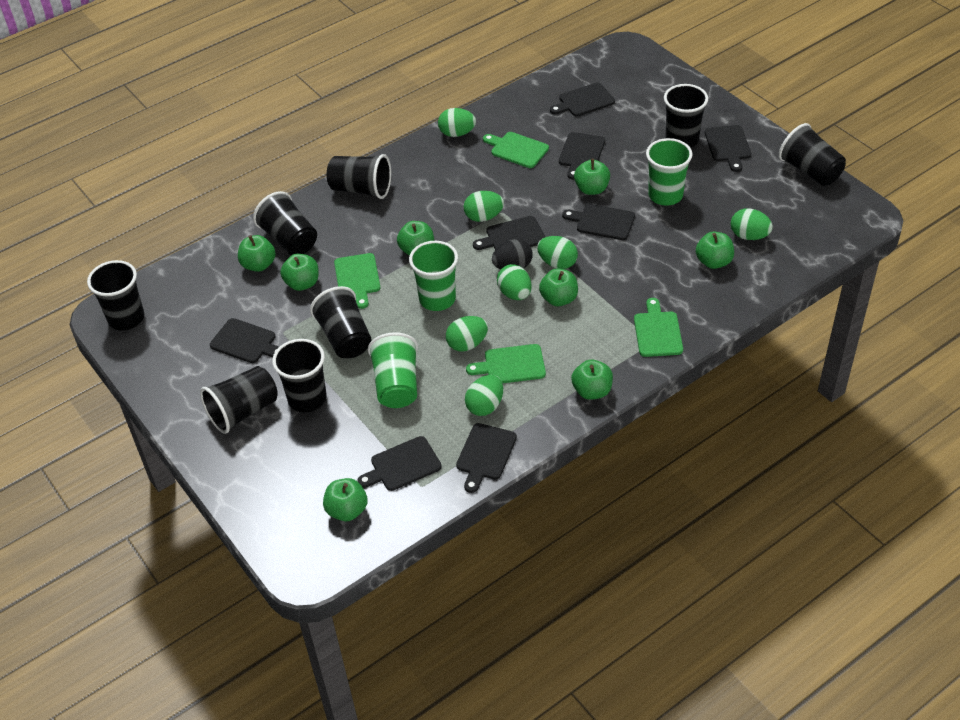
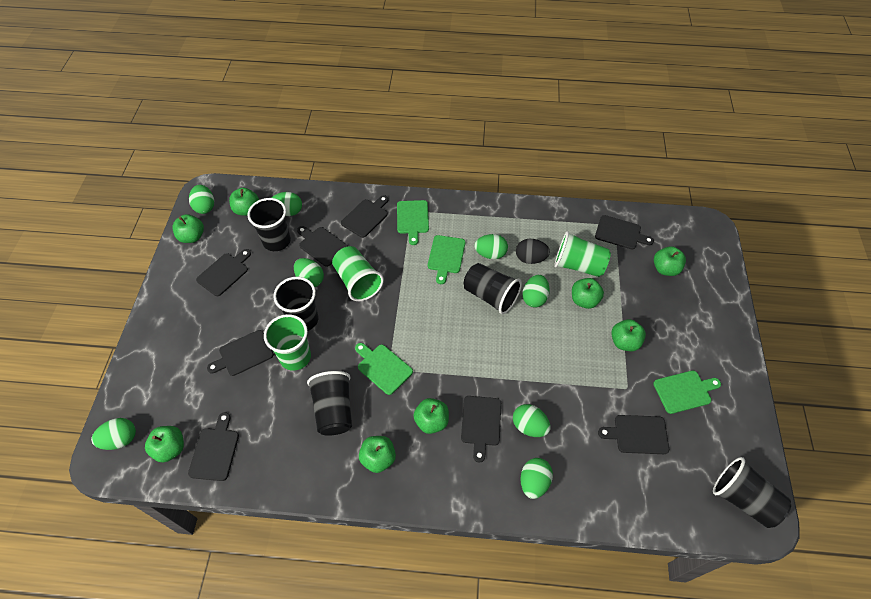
black cup: 8 -> 5
green egg: 7 -> 8

